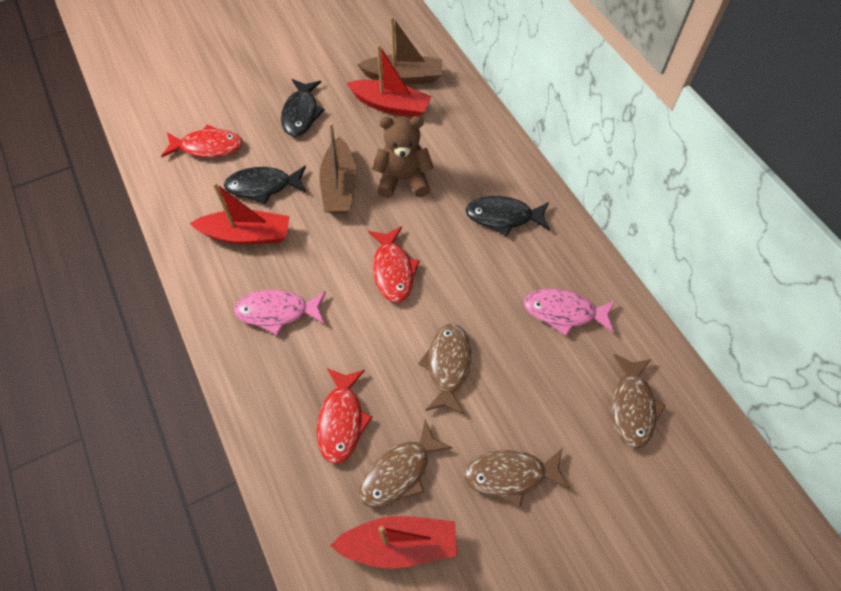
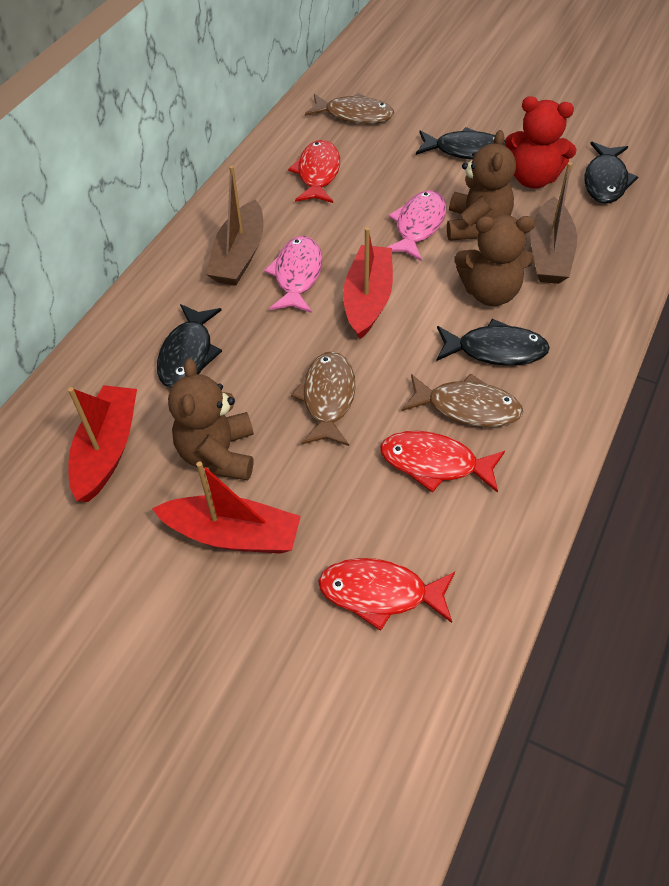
black fish: 3 -> 4
brown fish: 4 -> 3
brown teddy bear: 1 -> 3
red teddy bear: 0 -> 1

